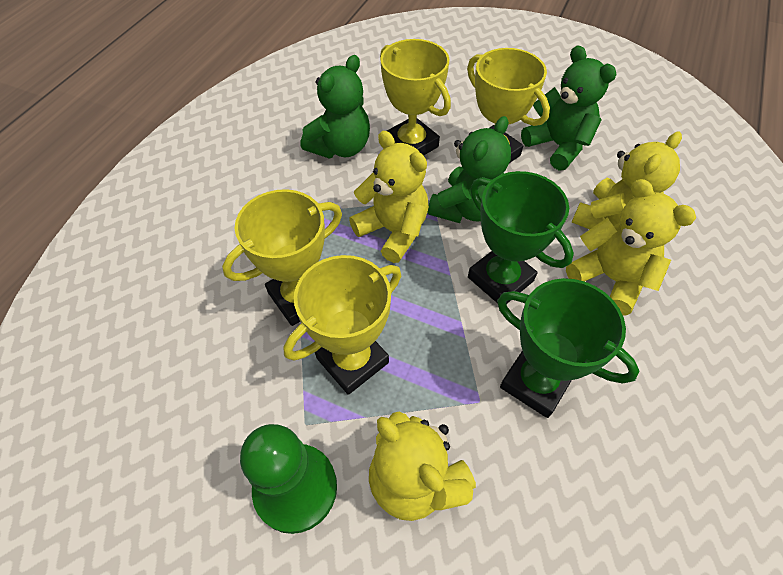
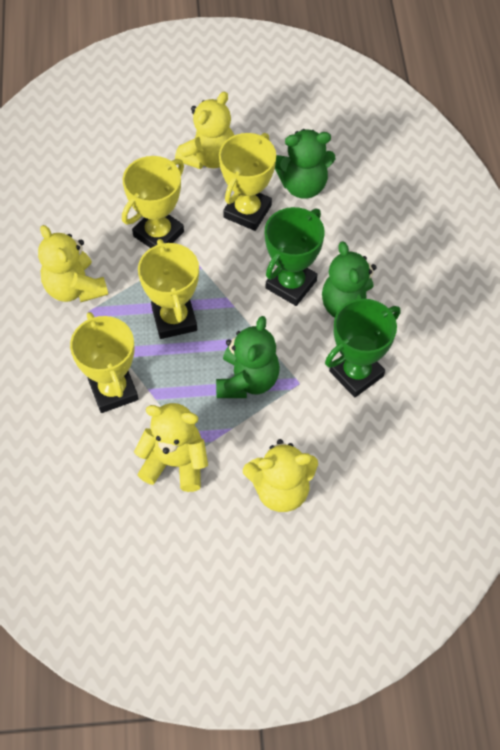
green pawn: 1 -> 0

